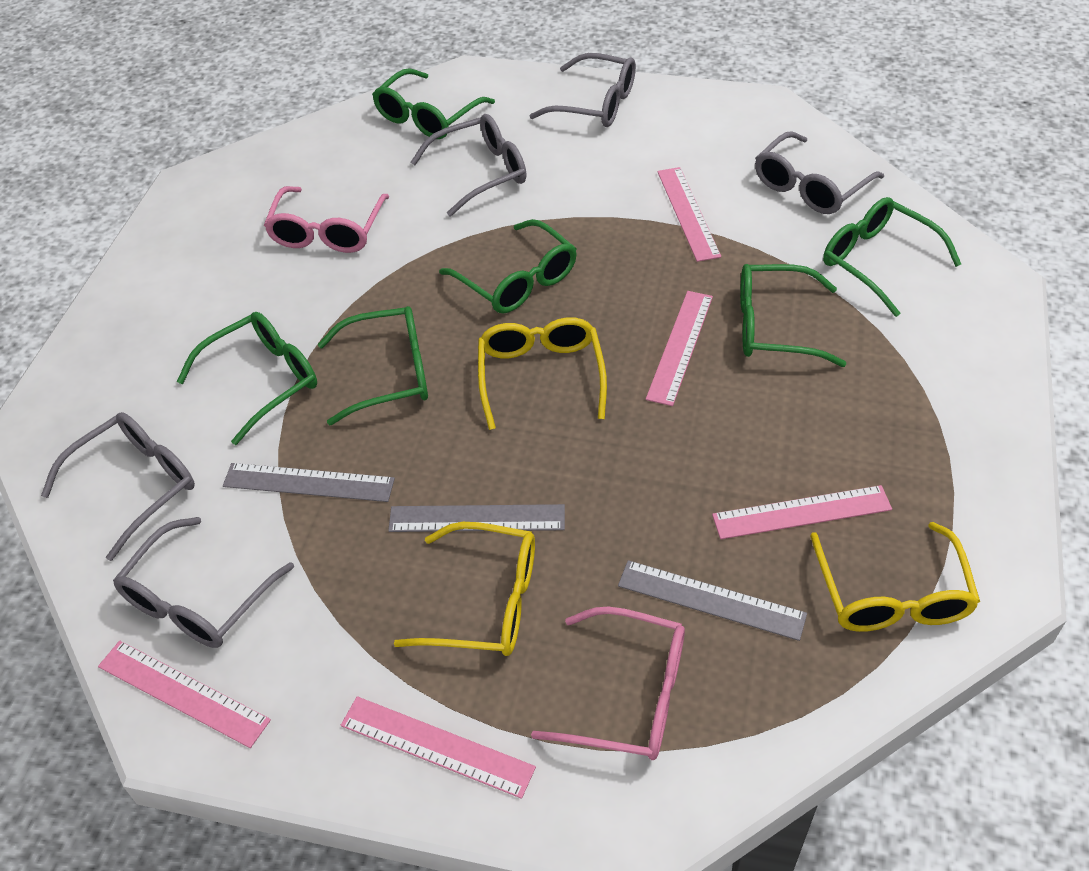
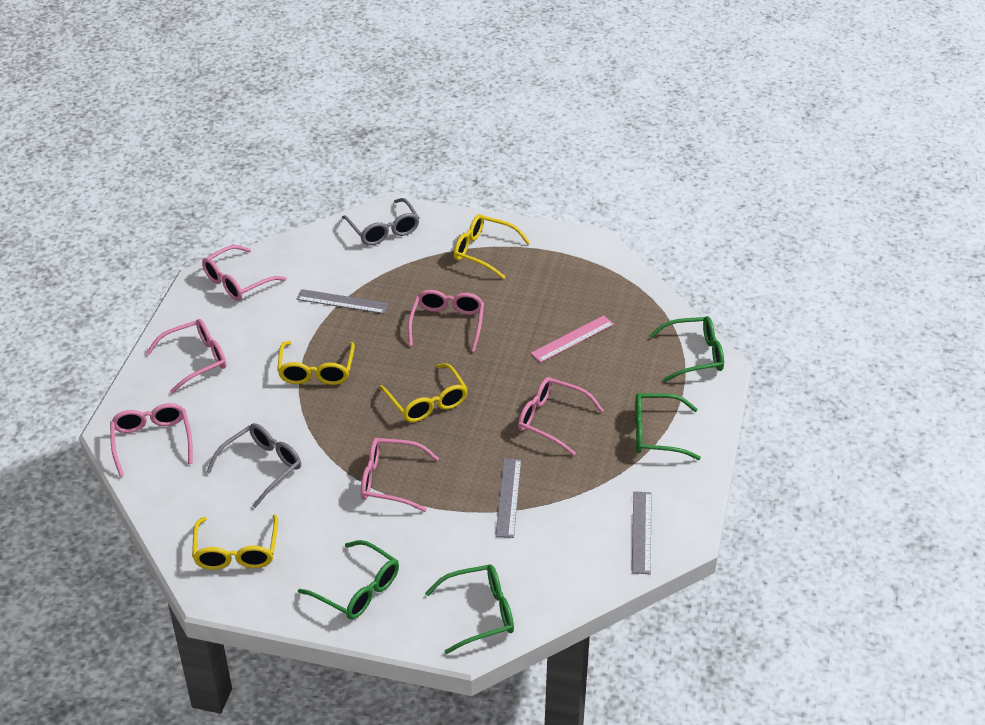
green glasses: 6 -> 4
grey glasses: 5 -> 2
pink glasses: 2 -> 6
pink ruler: 5 -> 1
yellow glasses: 3 -> 4

